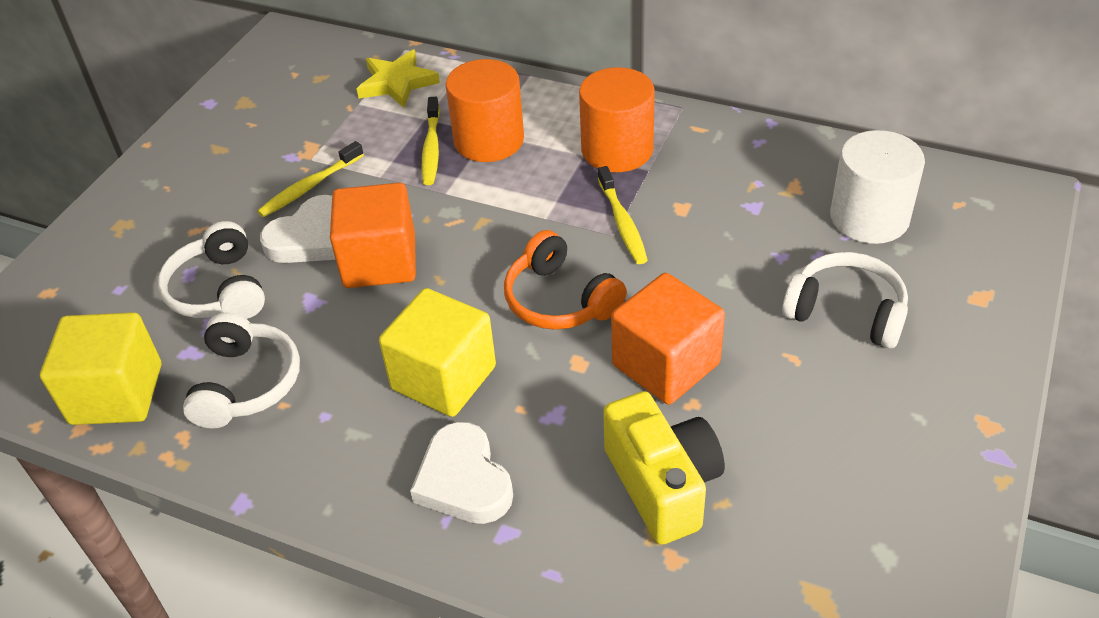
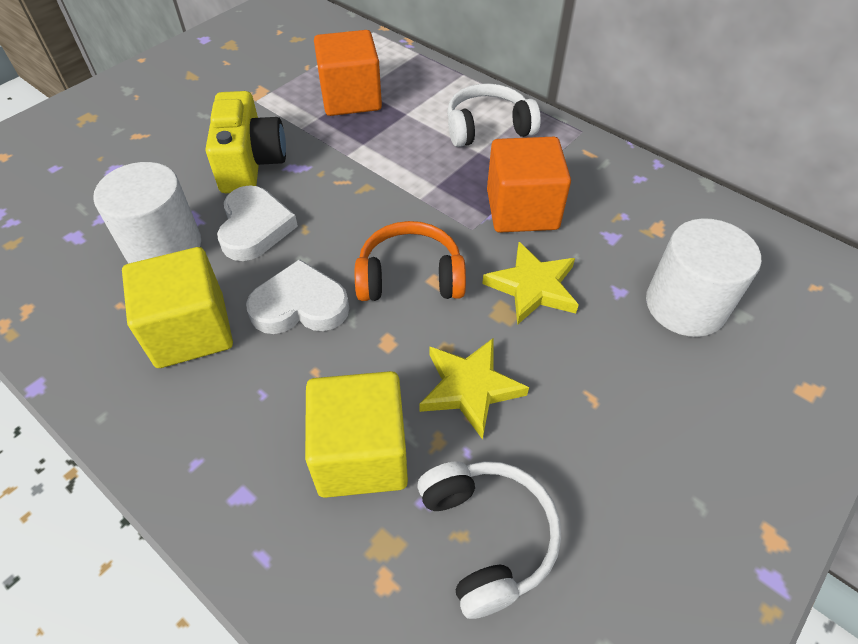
orange cylinder: 2 -> 0
white cylinder: 1 -> 2
white headphones: 3 -> 2
yellow star: 1 -> 2
yellow toothbrush: 3 -> 0

